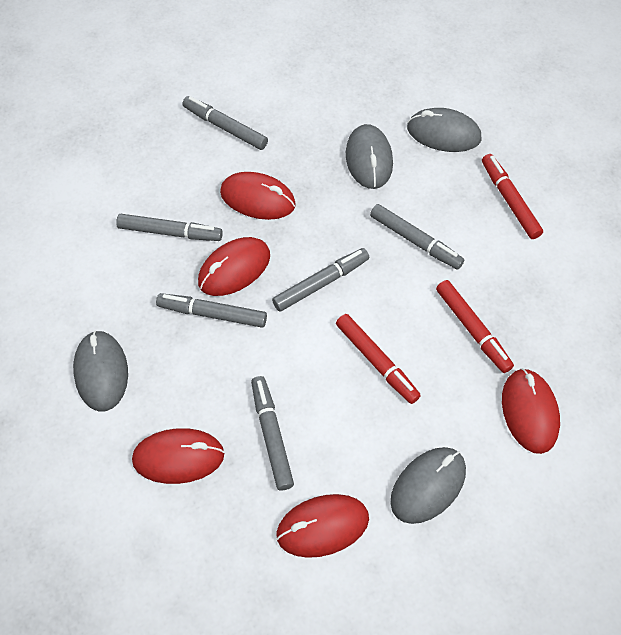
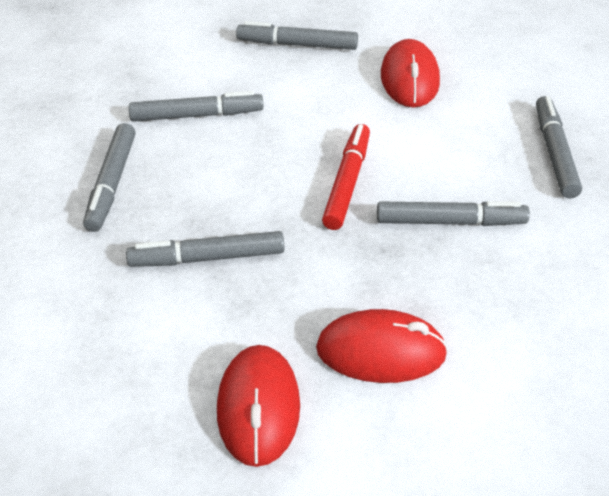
grey mouse: 4 -> 0
red marker: 3 -> 1
red mouse: 5 -> 3

